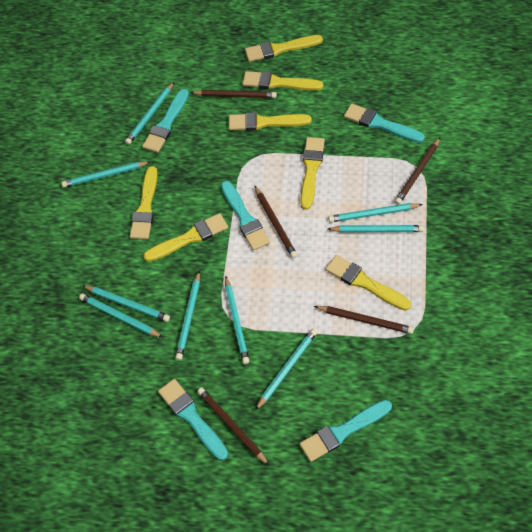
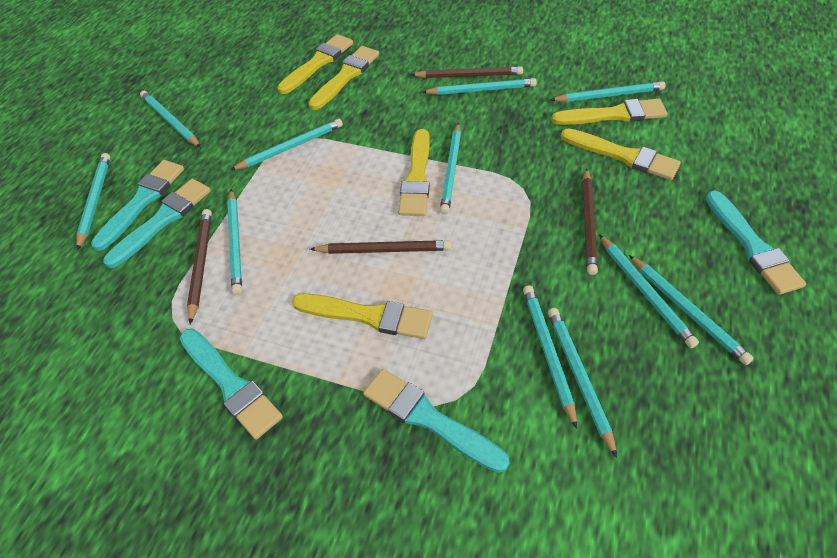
brown pencil: 5 -> 4
turquoise pencil: 9 -> 11
yellow brush: 7 -> 6

